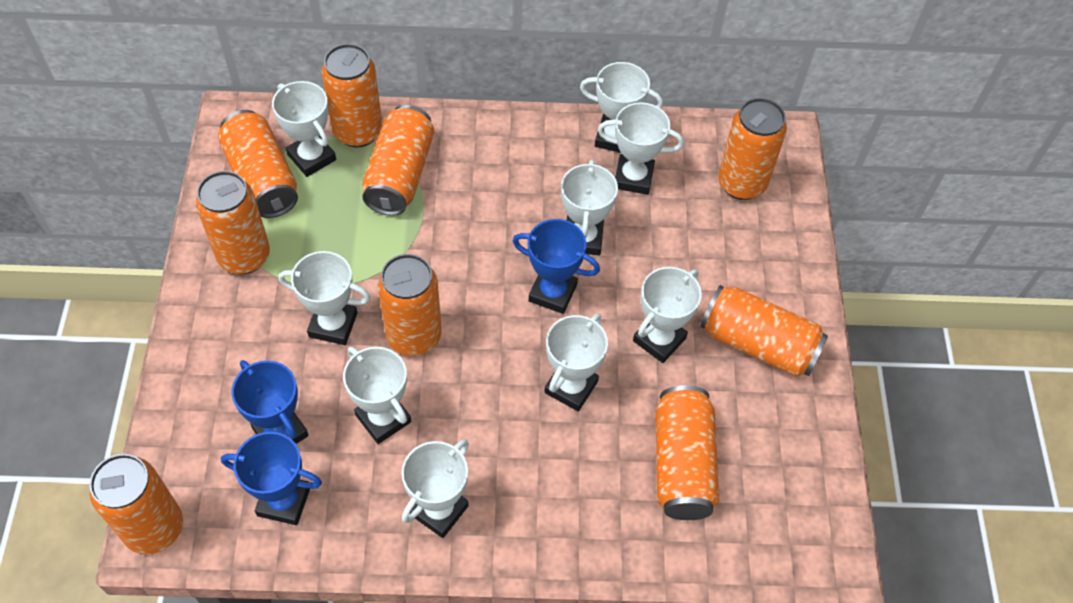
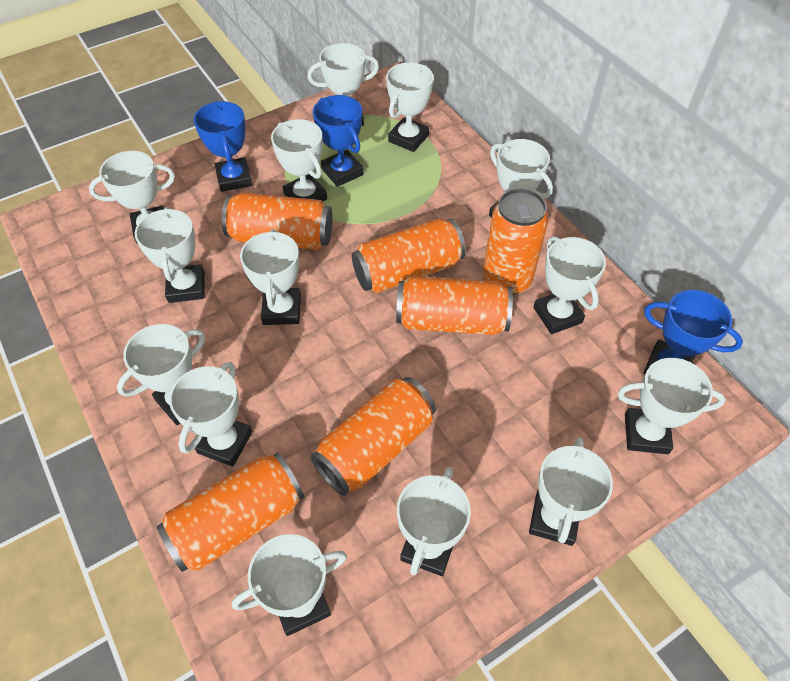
orange can: 9 -> 6
white trophy: 9 -> 14

